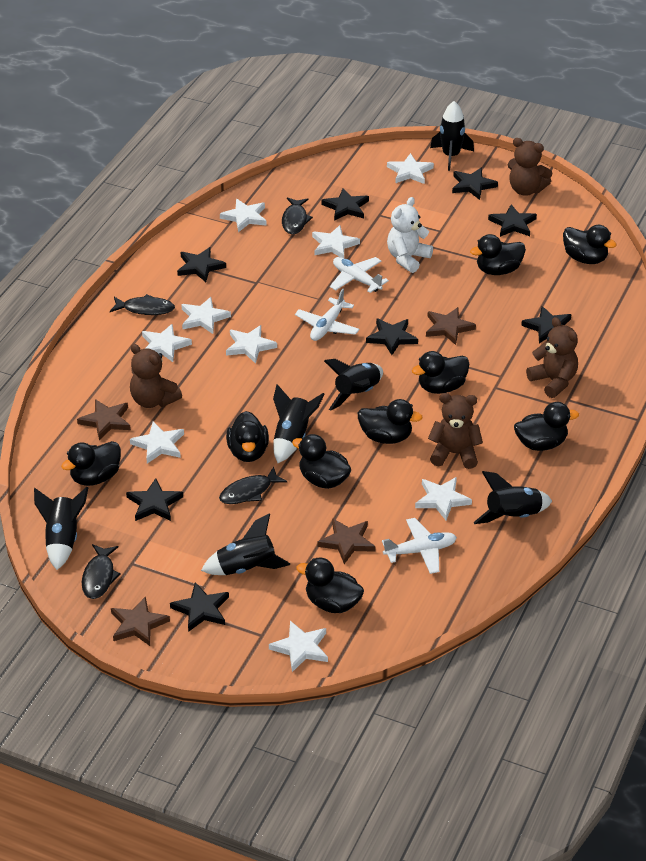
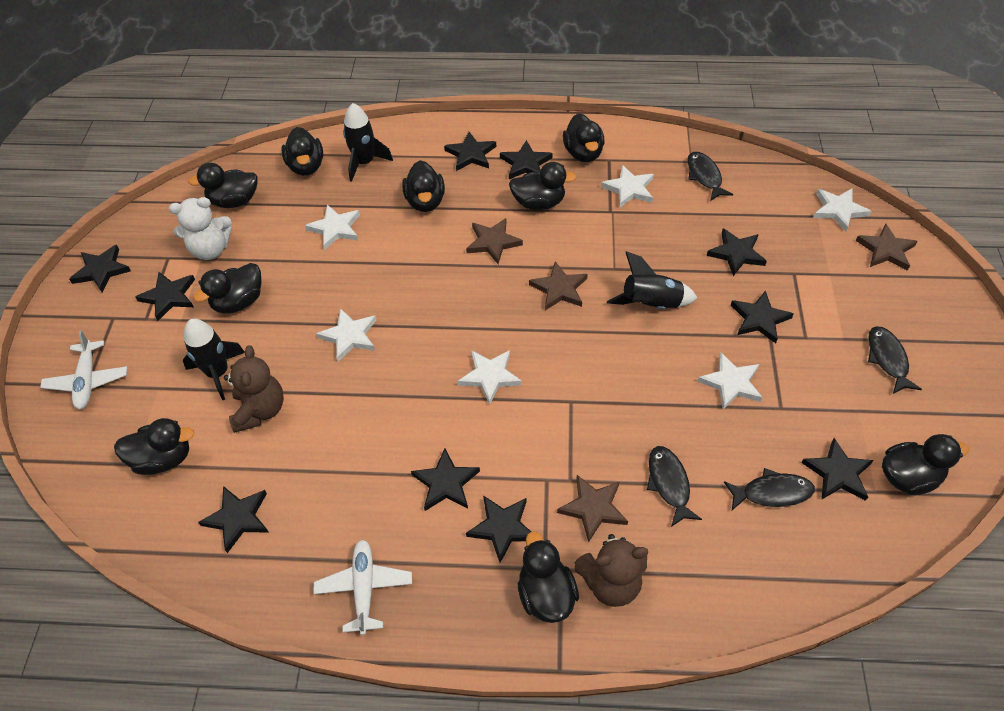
black rocket: 6 -> 3
black star: 8 -> 10
brown teddy bear: 4 -> 2
white plane: 3 -> 2
white star: 9 -> 6

